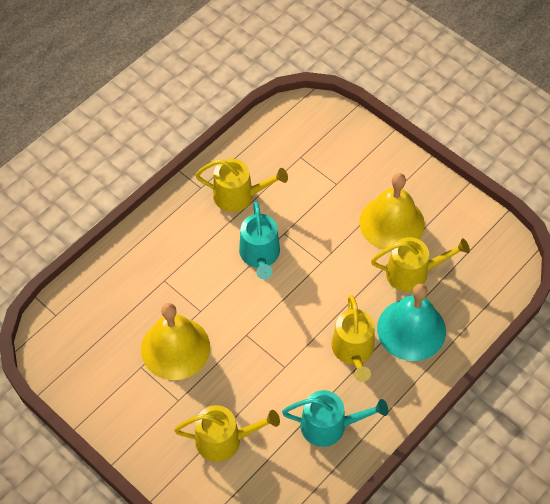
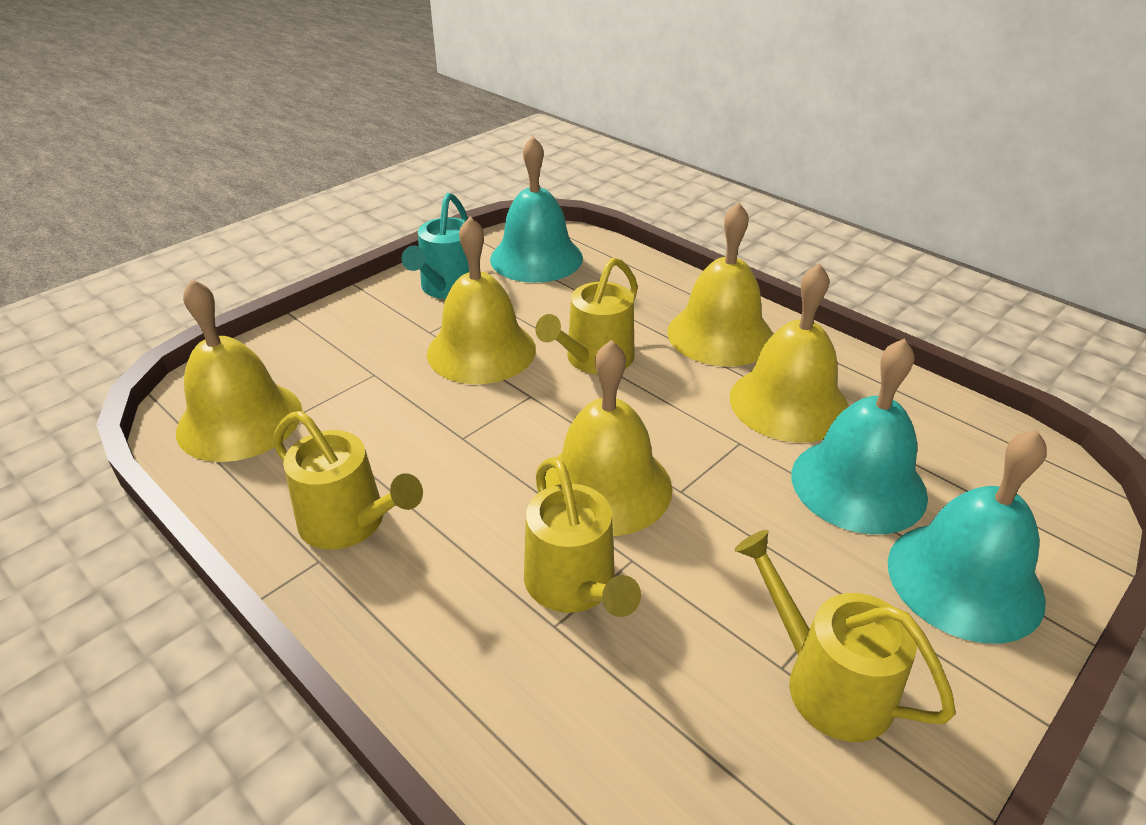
turquoise bell: 1 -> 3
turquoise watering can: 2 -> 1
yellow bell: 2 -> 5

